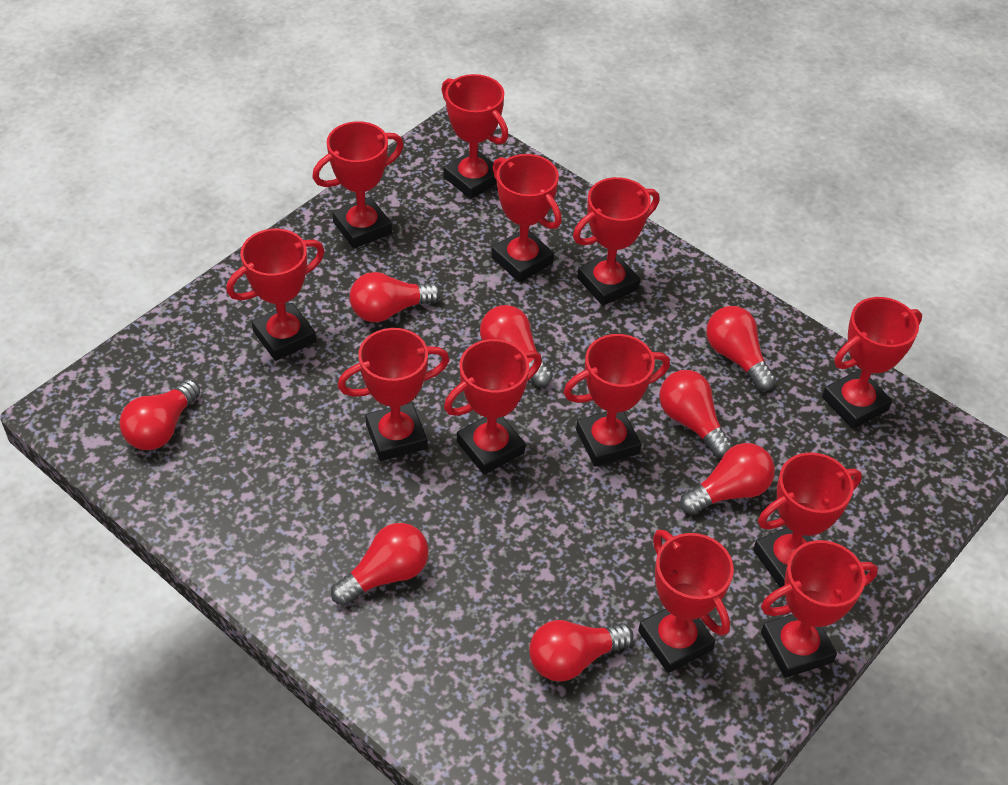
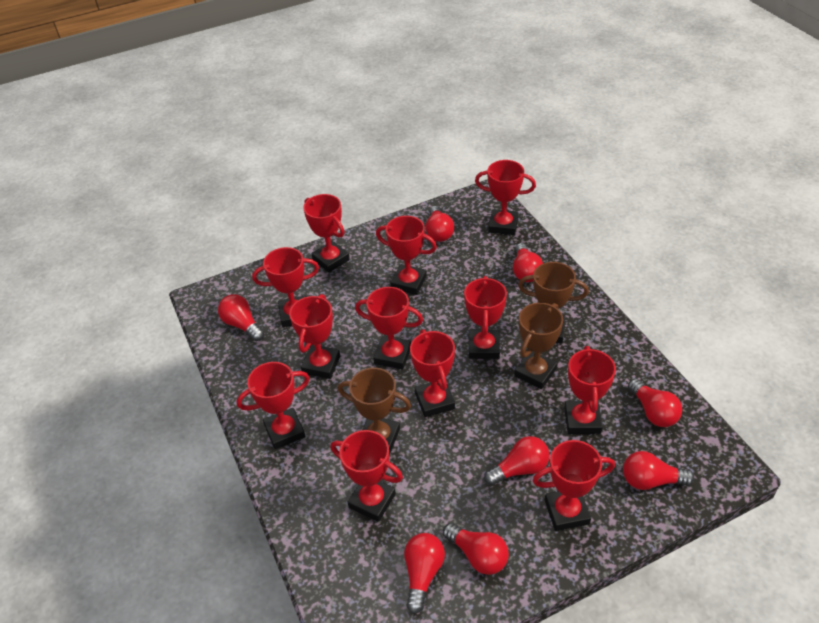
brown trophy: 0 -> 3

